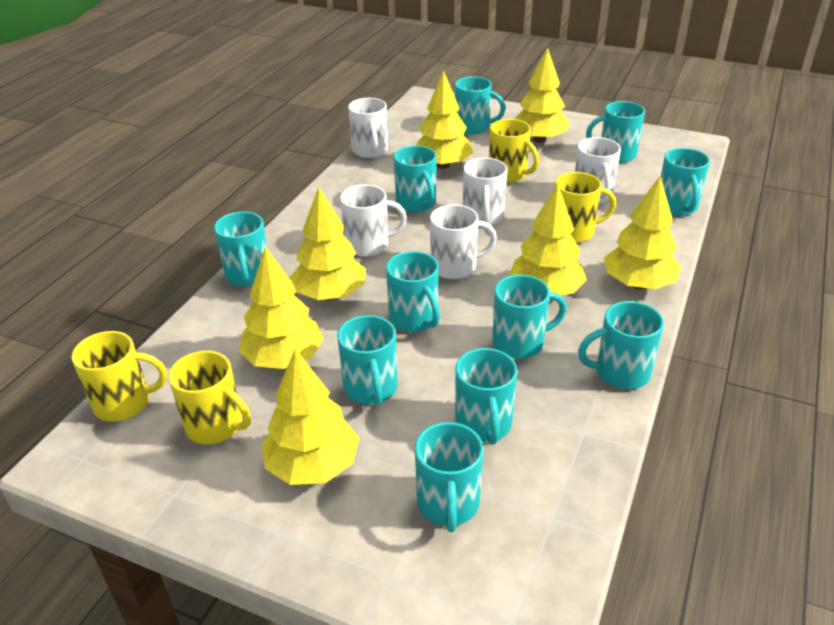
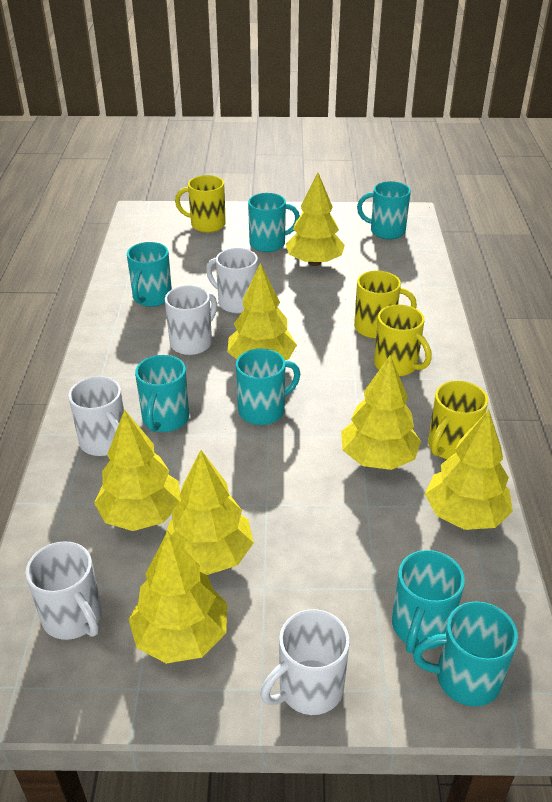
turquoise mug: 11 -> 7

